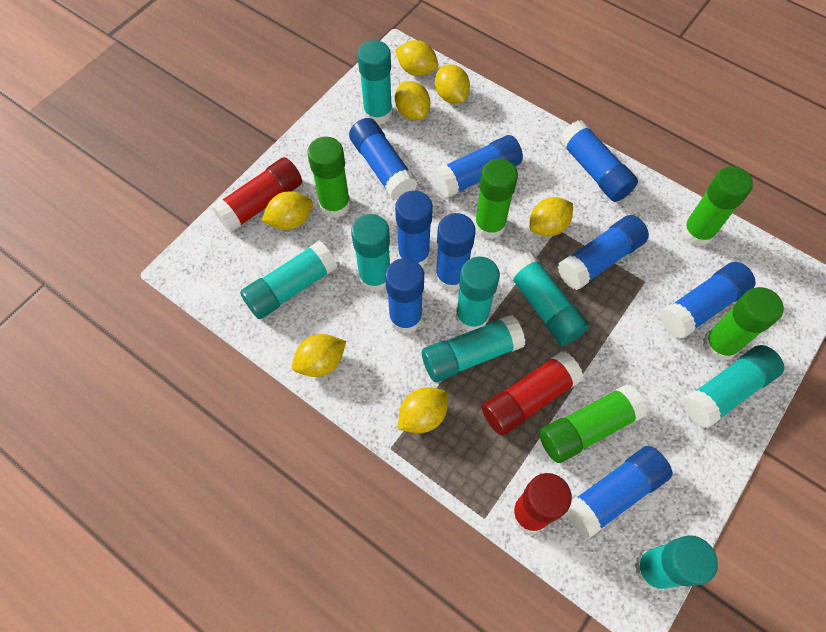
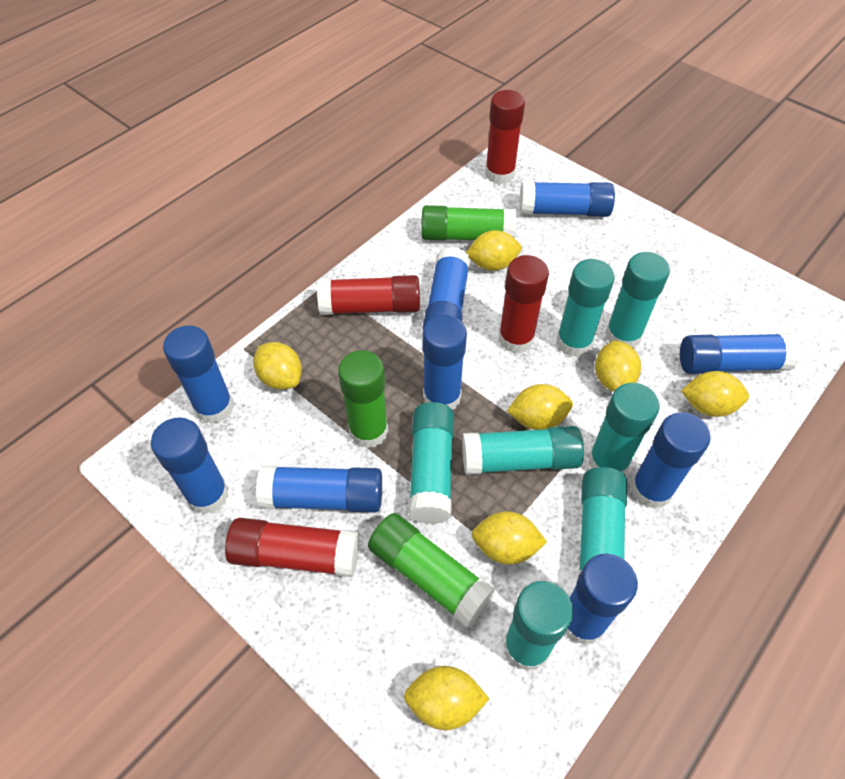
green glue stick: 5 -> 3
red glue stick: 3 -> 4
turquoise glue stick: 8 -> 7

